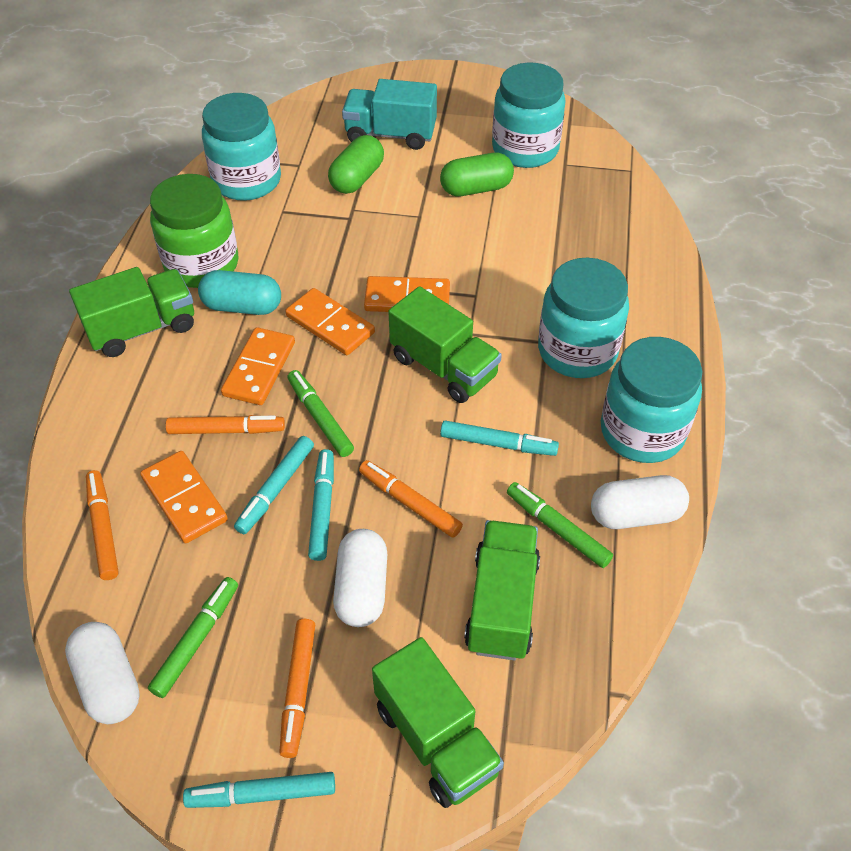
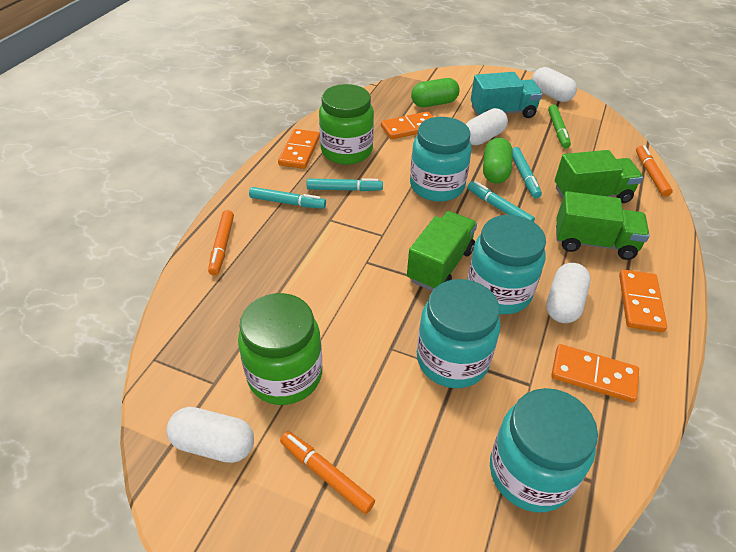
green jar: 1 -> 2
green marker: 3 -> 1
green truck: 4 -> 3
orange marker: 4 -> 3
turquoise capsule: 1 -> 0
white capsule: 3 -> 4

